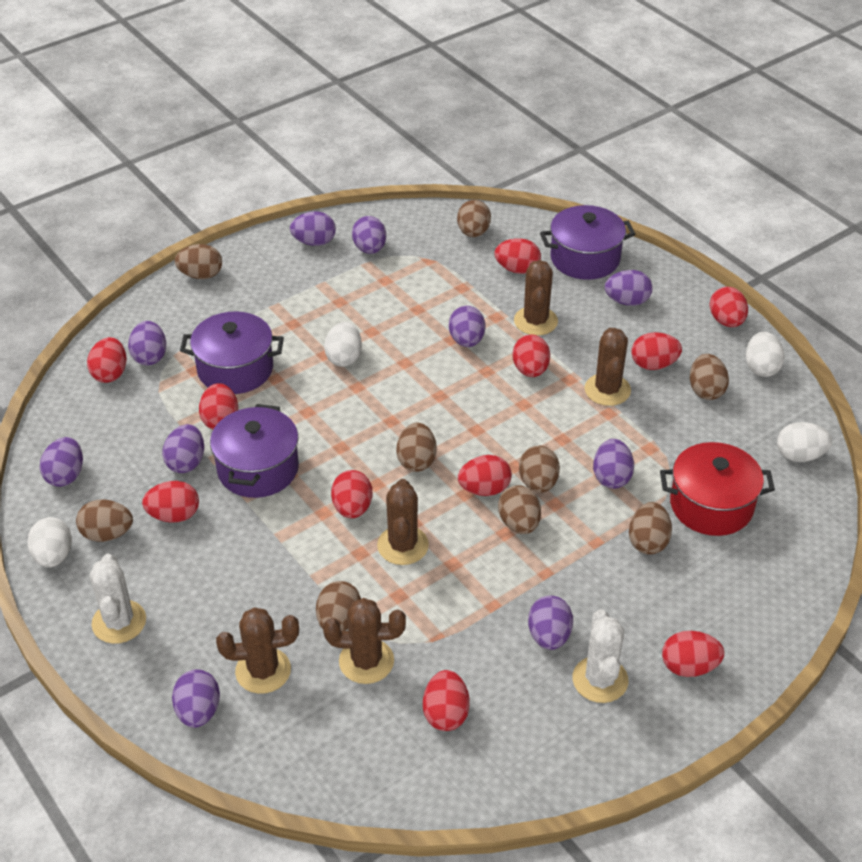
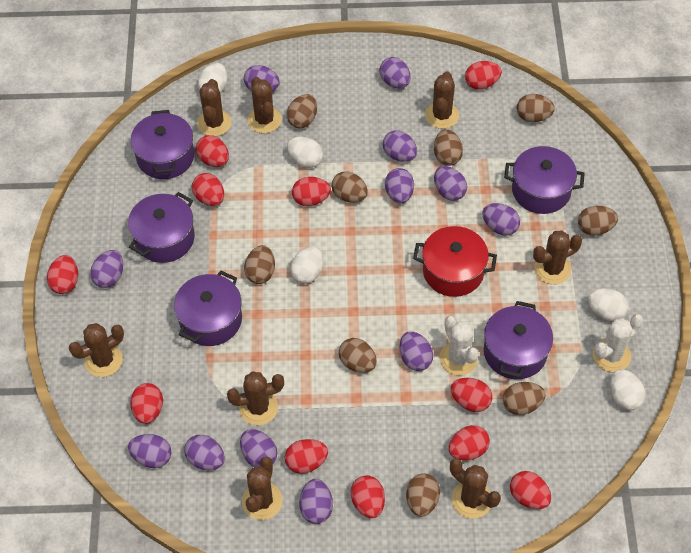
brown cactus: 5 -> 8
purple egg: 10 -> 12
purple pot: 3 -> 5
white egg: 4 -> 5

